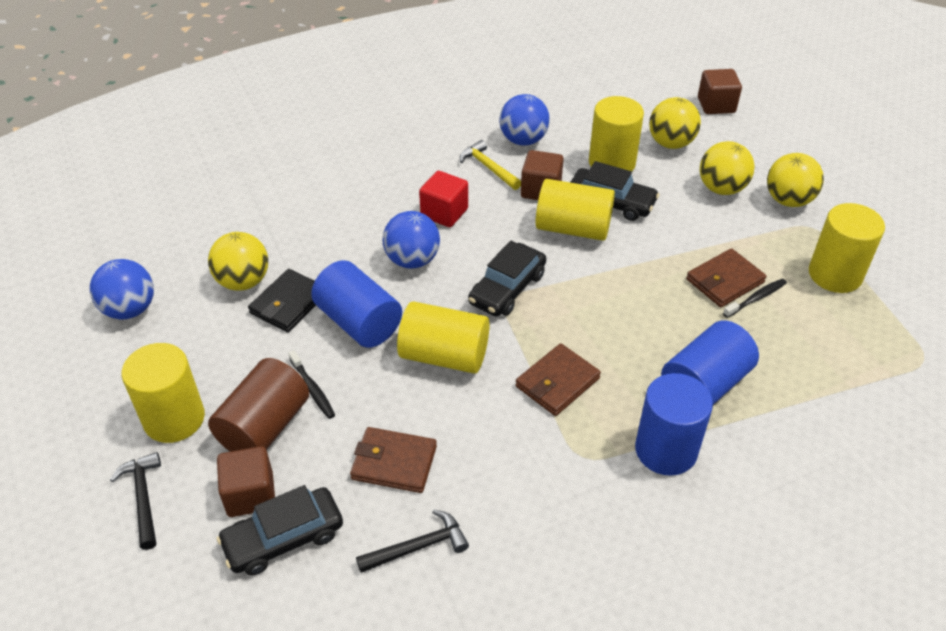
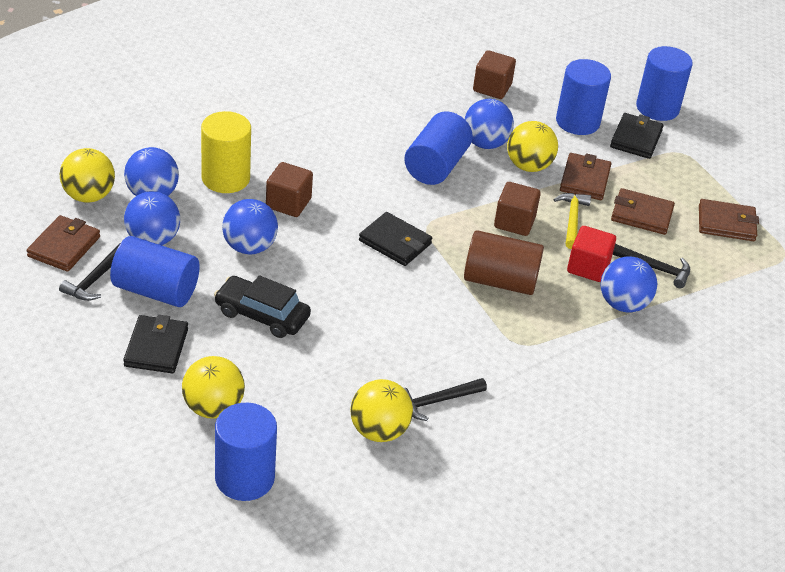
black car: 3 -> 1
black hammer: 2 -> 3
black toothbrush: 2 -> 0
black wallet: 1 -> 3
blue ball: 3 -> 5
blue cylinder: 3 -> 5
brown wallet: 3 -> 4
yellow cylinder: 5 -> 1

